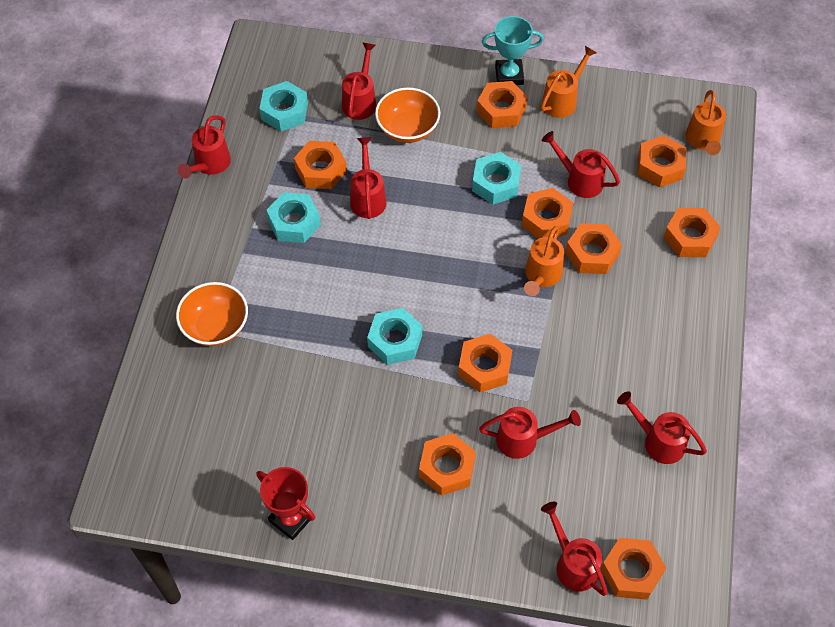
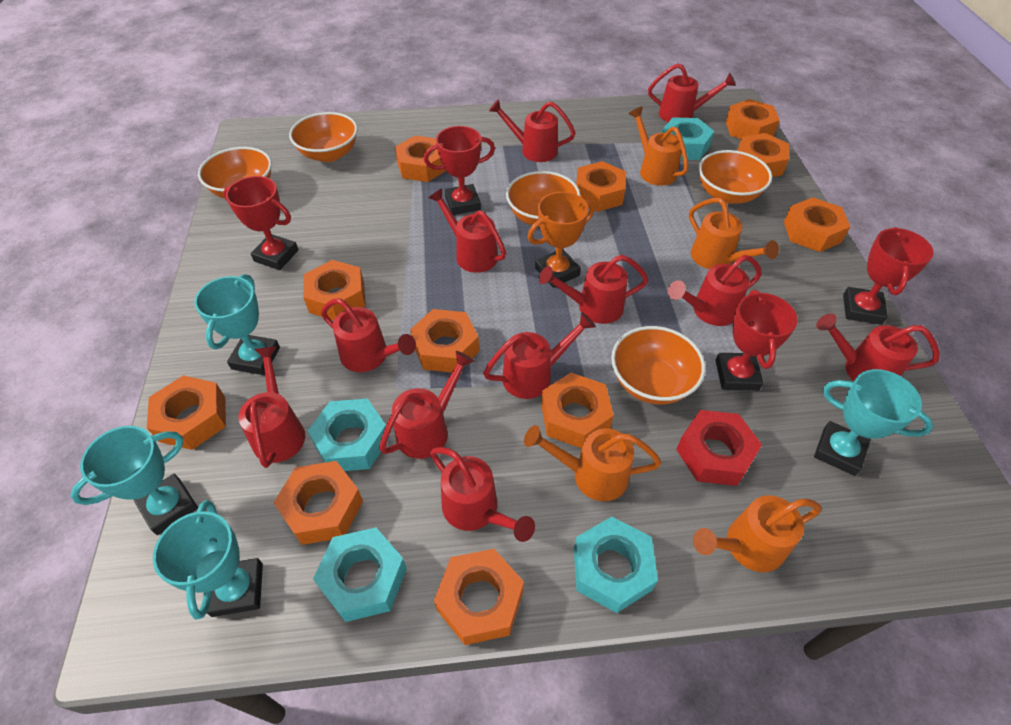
orange bowl: 2 -> 5
orange nut: 9 -> 11
orange trophy: 0 -> 1
orange watering can: 3 -> 4
red nut: 0 -> 1
red trophy: 1 -> 4
red watering can: 7 -> 11
turquoise trophy: 1 -> 4

